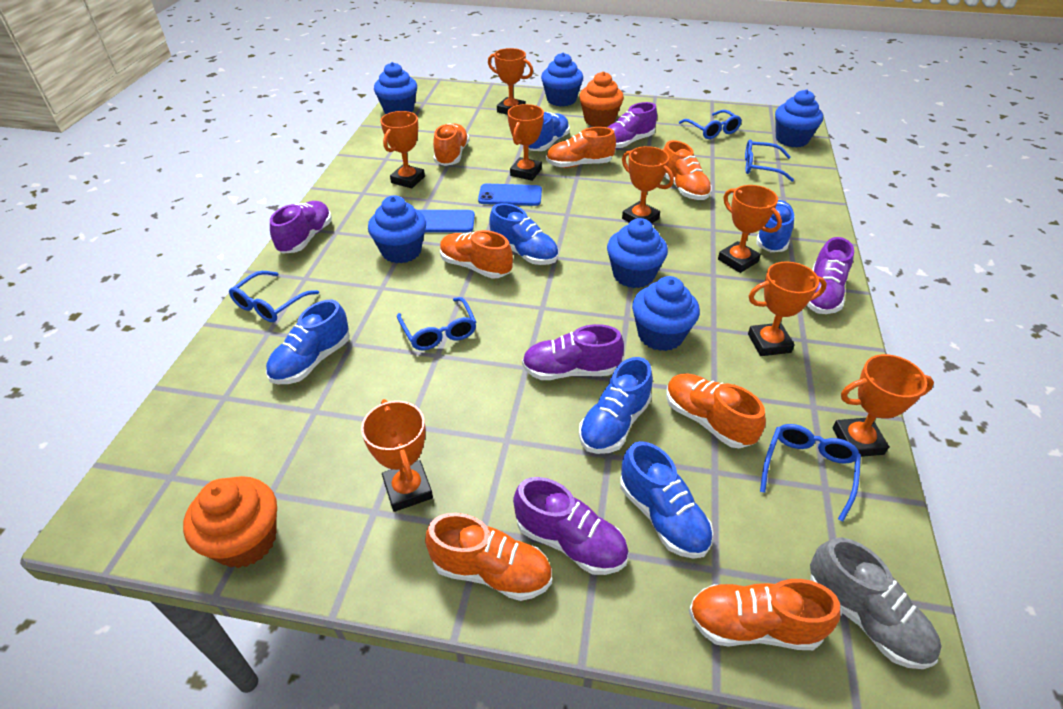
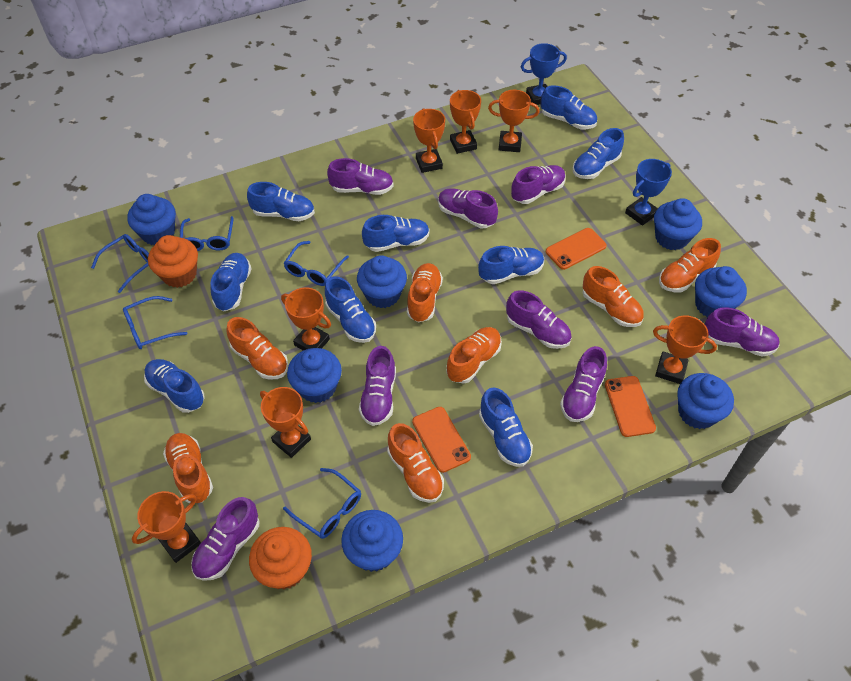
blue cupcake: 6 -> 7
blue phone: 2 -> 0
blue shoe: 6 -> 9
blue trophy: 0 -> 2
grey shoe: 1 -> 0
orange phone: 0 -> 3
orange trophy: 8 -> 7
purple shoe: 5 -> 8

